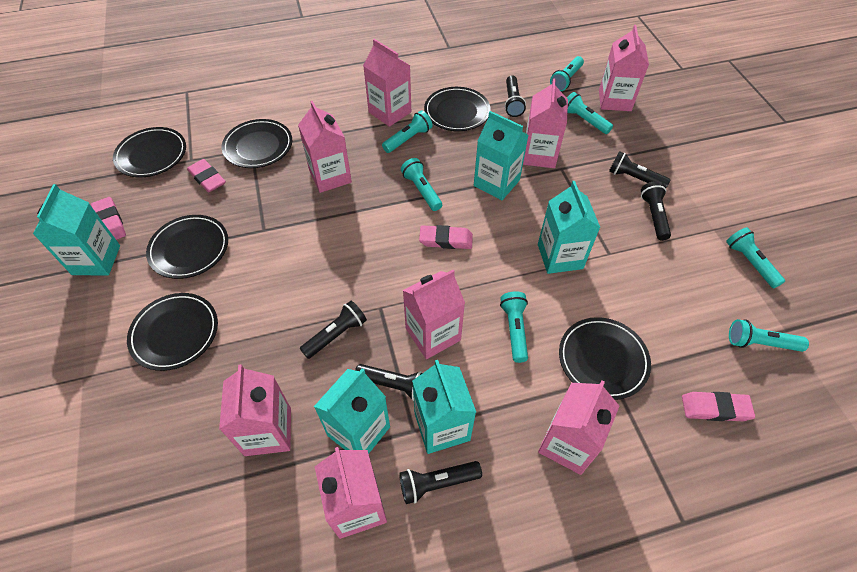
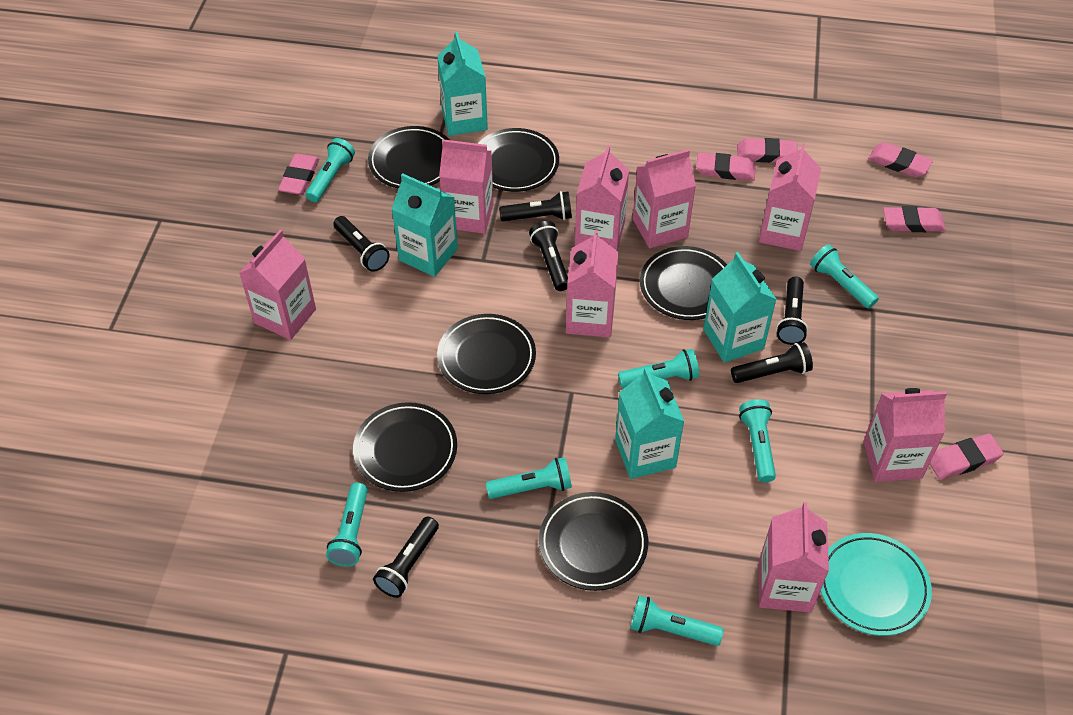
pink eraser: 4 -> 6
turquoise carton: 5 -> 4
turquoise plate: 0 -> 1

